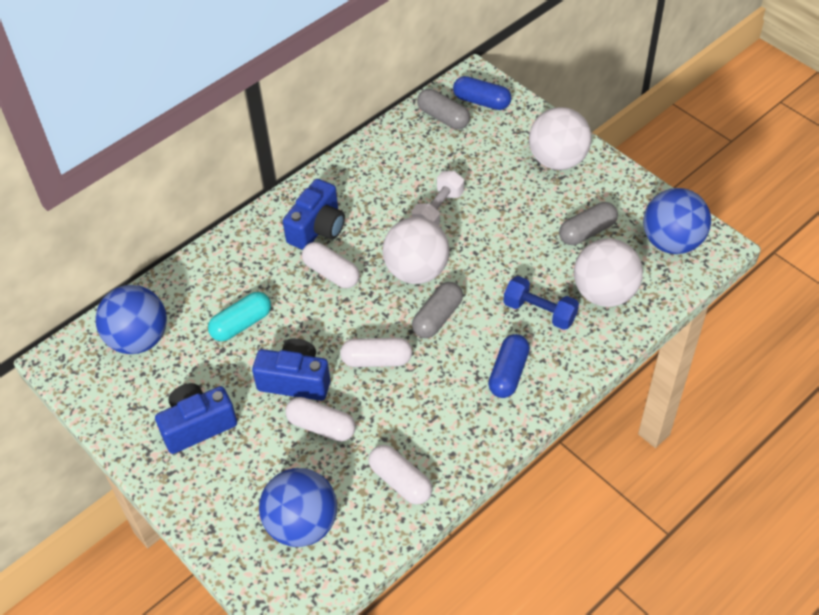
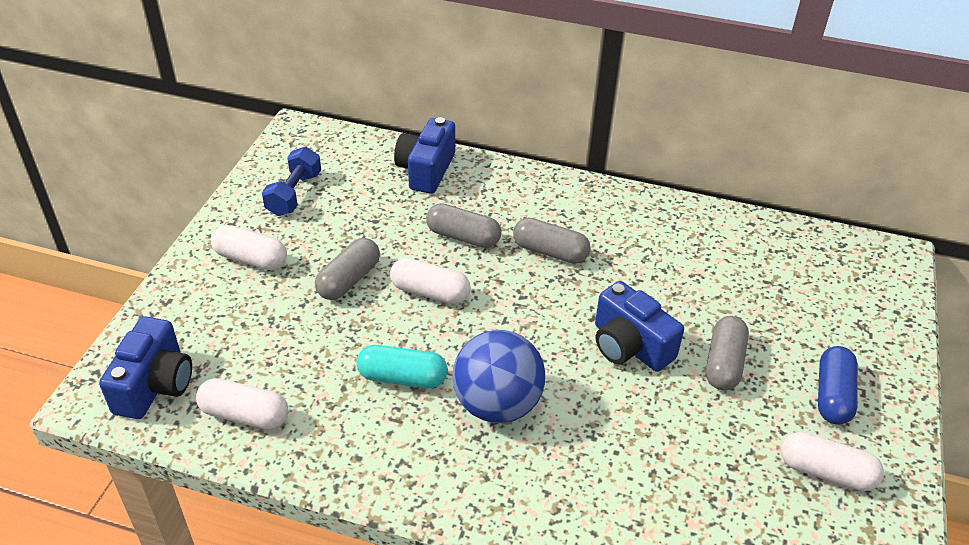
blue ball: 3 -> 1
blue capsule: 2 -> 1
grey capsule: 3 -> 4
white ball: 3 -> 0
white dumbbell: 1 -> 0

